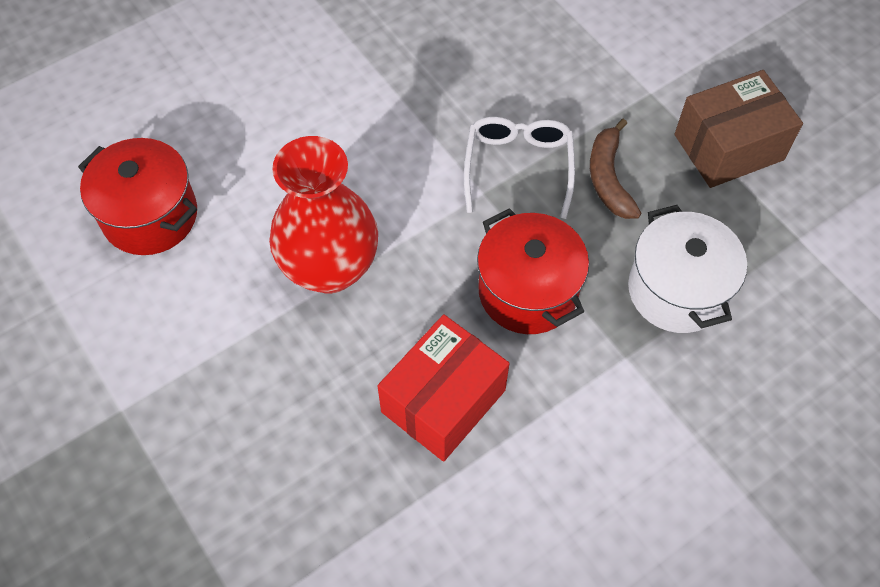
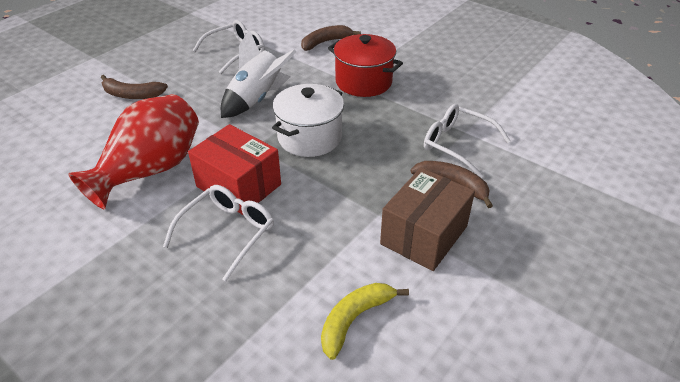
brown banana: 1 -> 3
red pot: 2 -> 1
white glasses: 1 -> 3
white rocket: 0 -> 1
yellow banana: 0 -> 1

